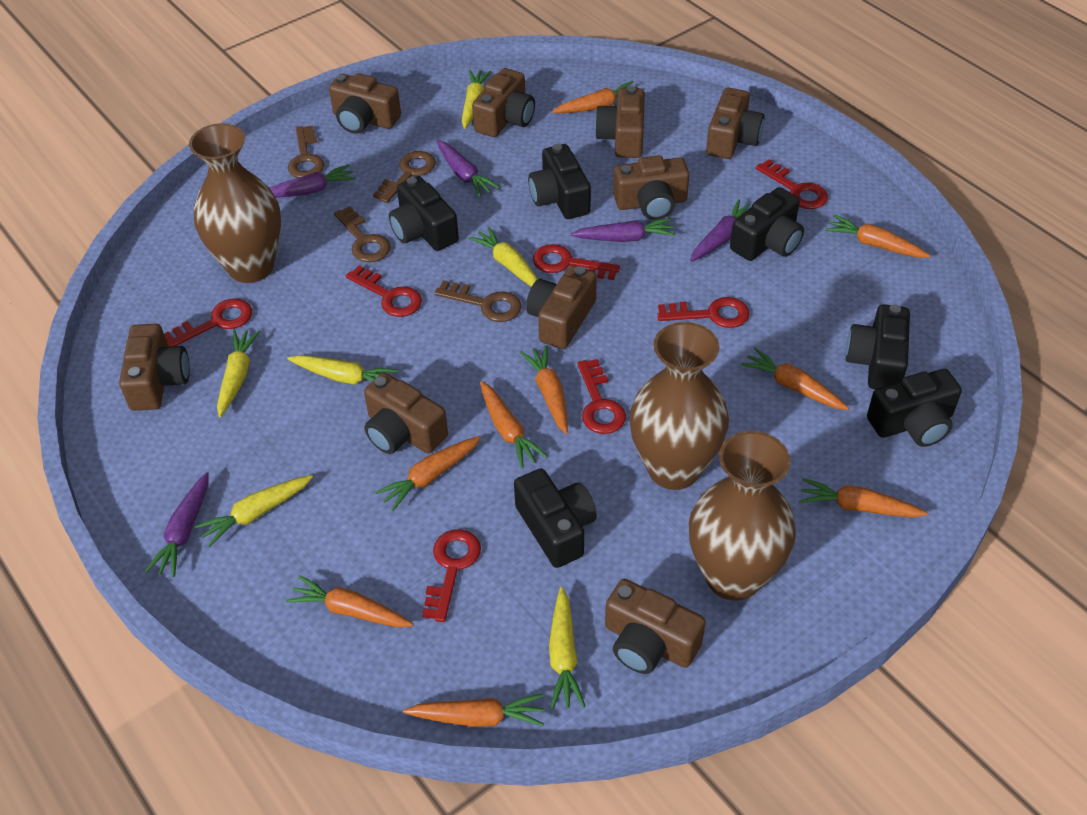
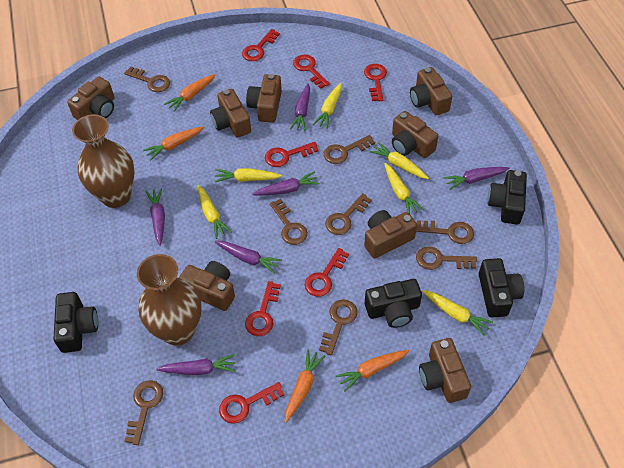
black camera: 6 -> 4
brown camera: 9 -> 8
brown key: 4 -> 8
brown vase: 3 -> 2
orange carrot: 9 -> 4
purple carrot: 5 -> 6

